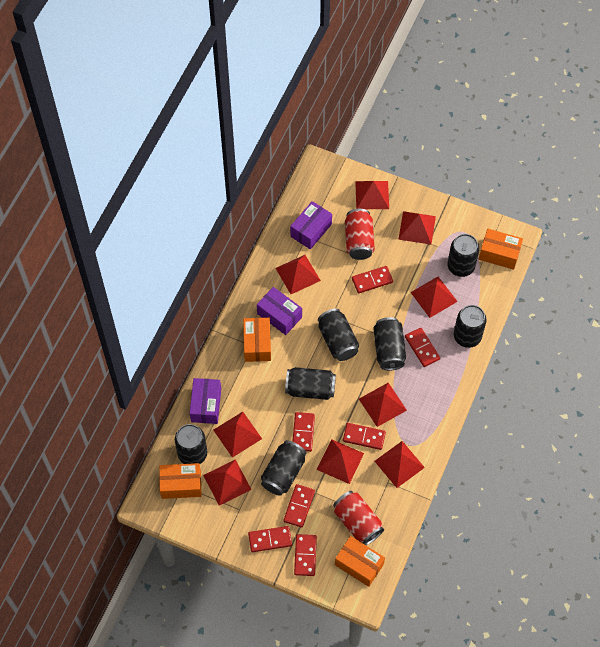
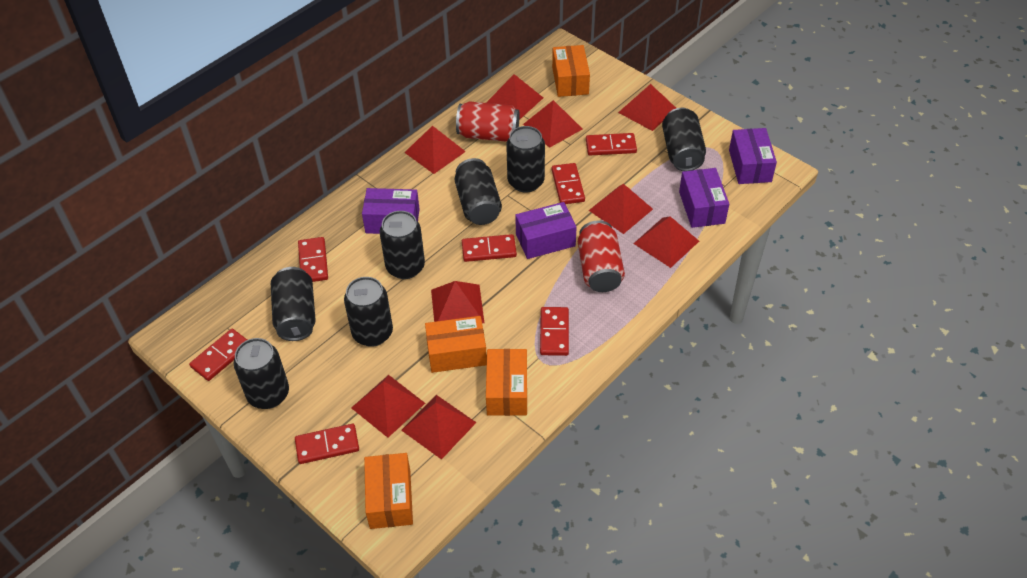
purple box: 3 -> 4

